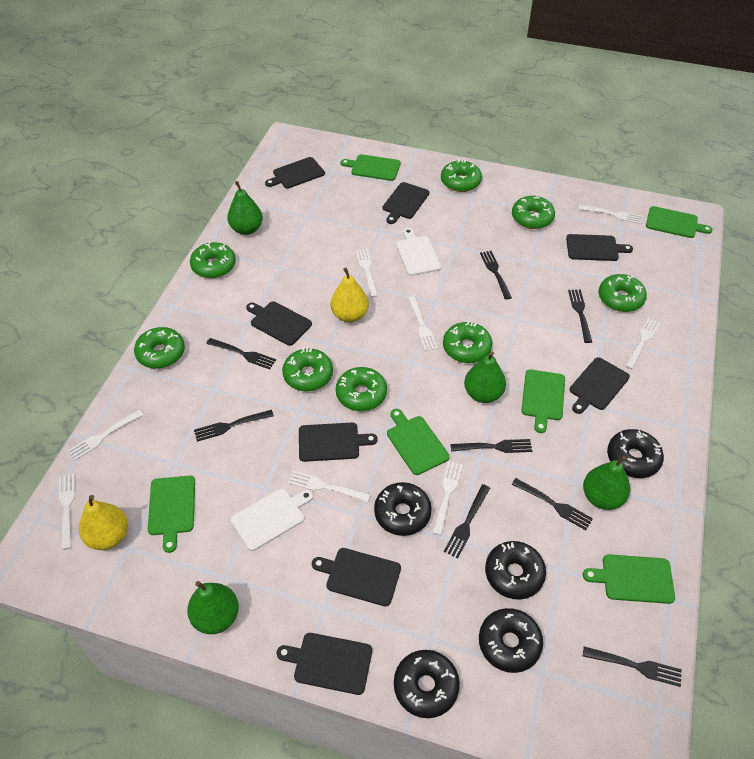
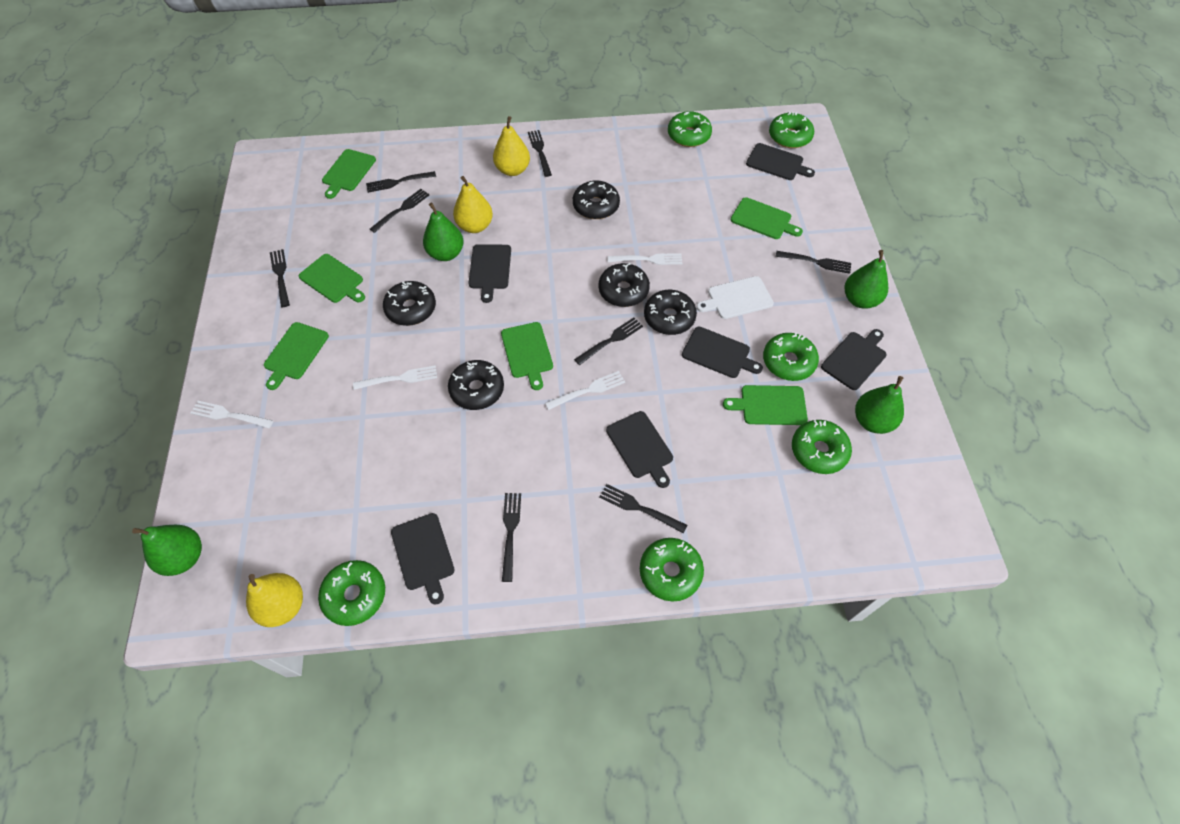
black cutting board: 8 -> 6
green donut: 8 -> 6
white cutting board: 2 -> 1
white fork: 8 -> 4
yellow pear: 2 -> 3

